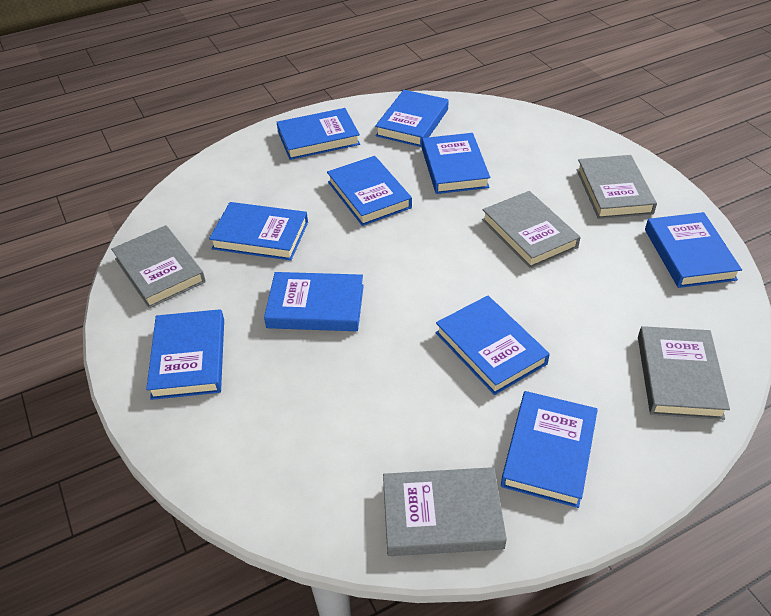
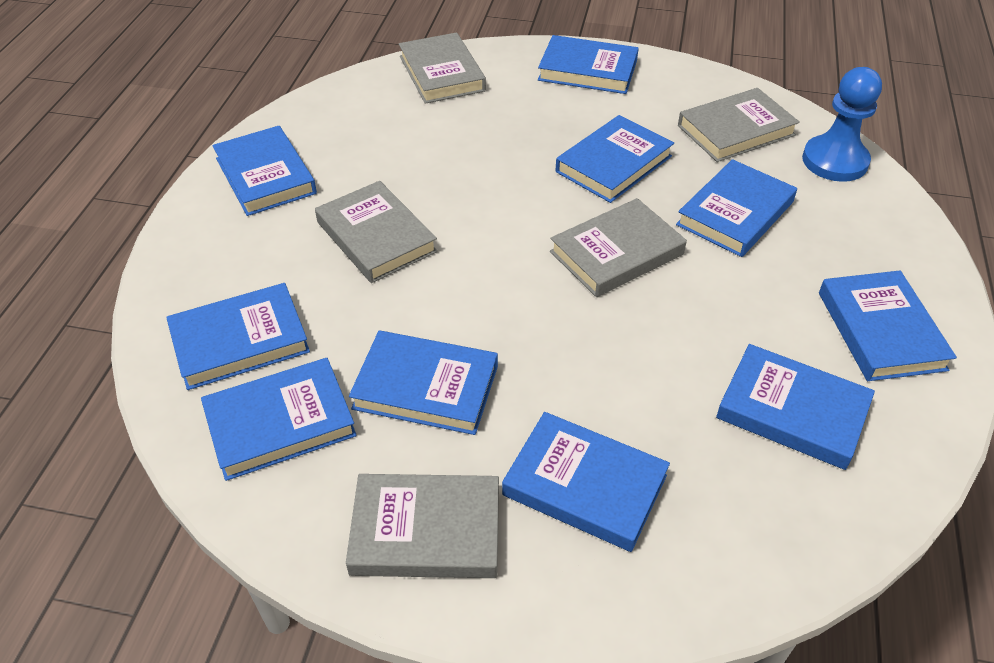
blue pawn: 0 -> 1

